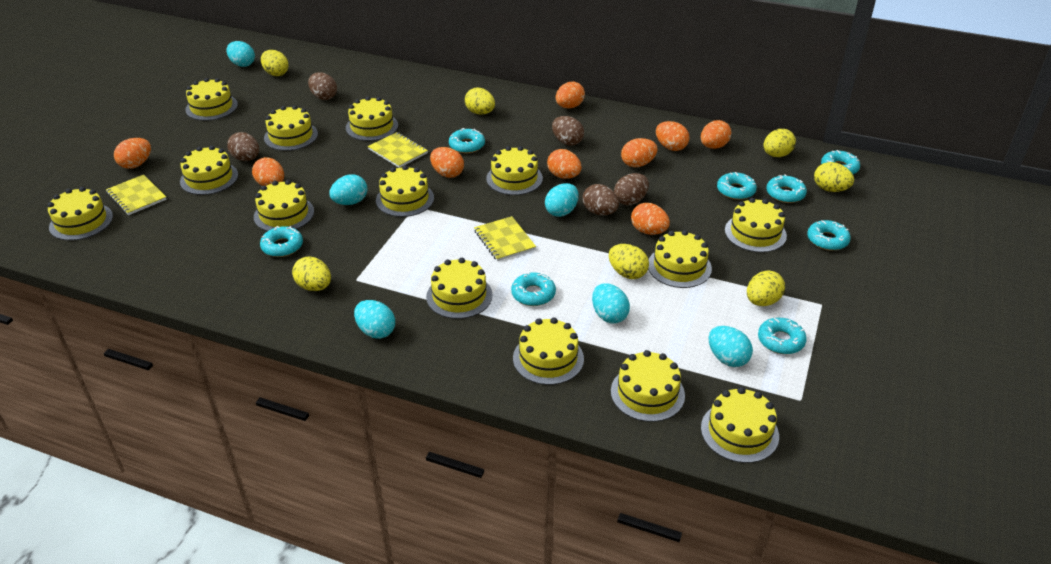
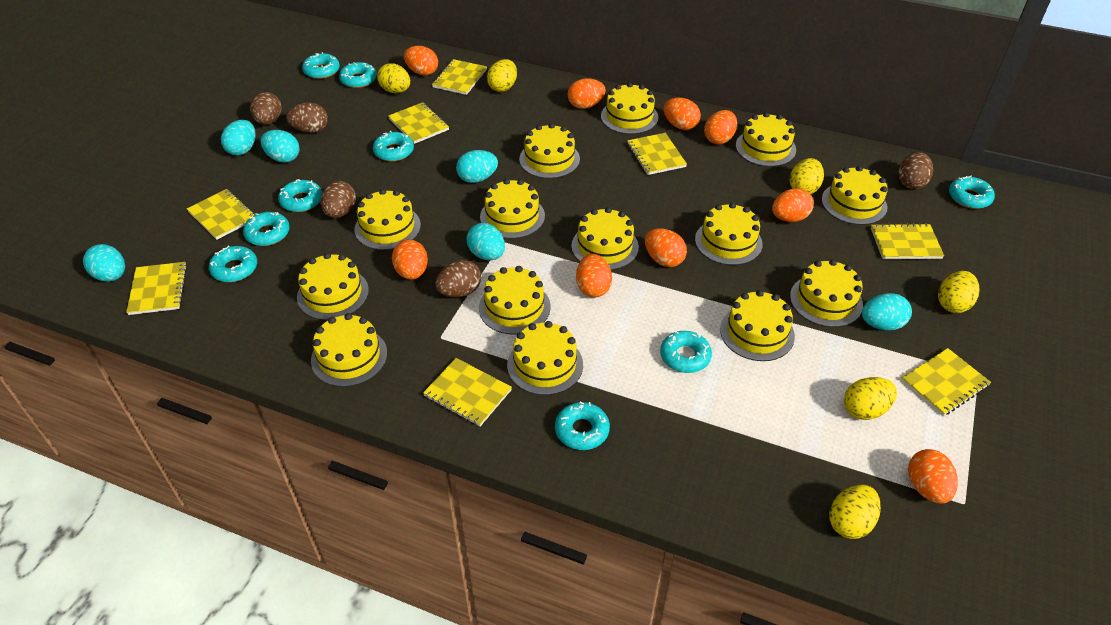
turquoise donut: 8 -> 9
yellow egg: 7 -> 6
yellow notebook: 3 -> 8

